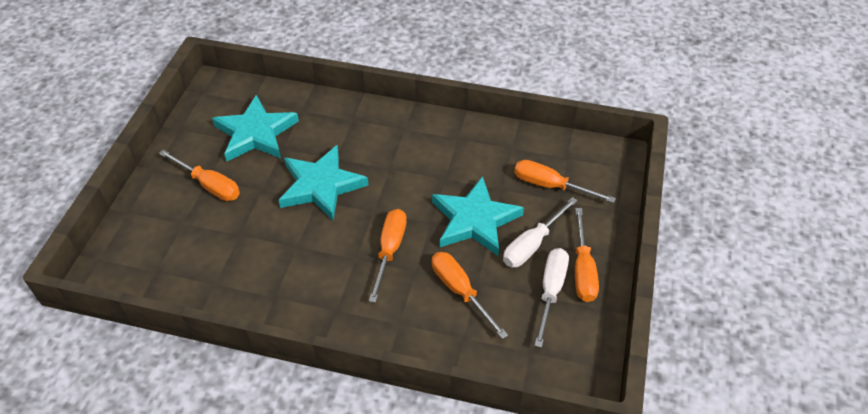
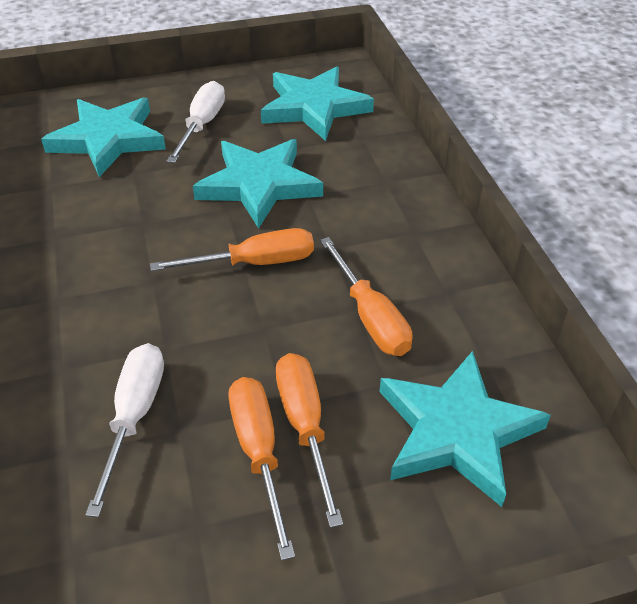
orange screwdriver: 5 -> 4
turquoise star: 3 -> 4

